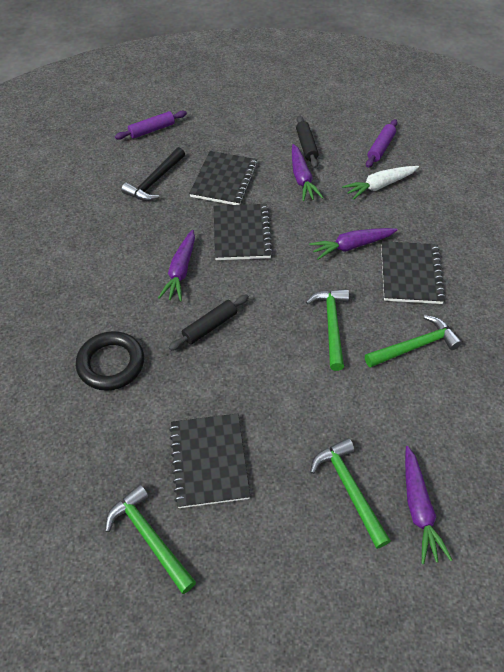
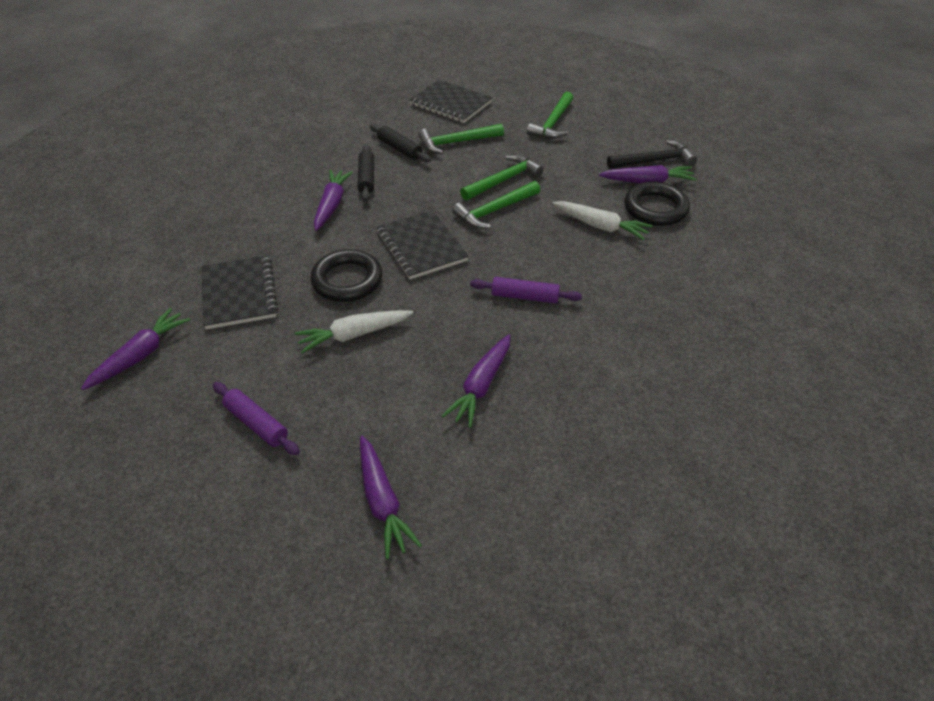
black notebook: 4 -> 3
black ring: 1 -> 2
purple carrot: 4 -> 5
white carrot: 1 -> 2

